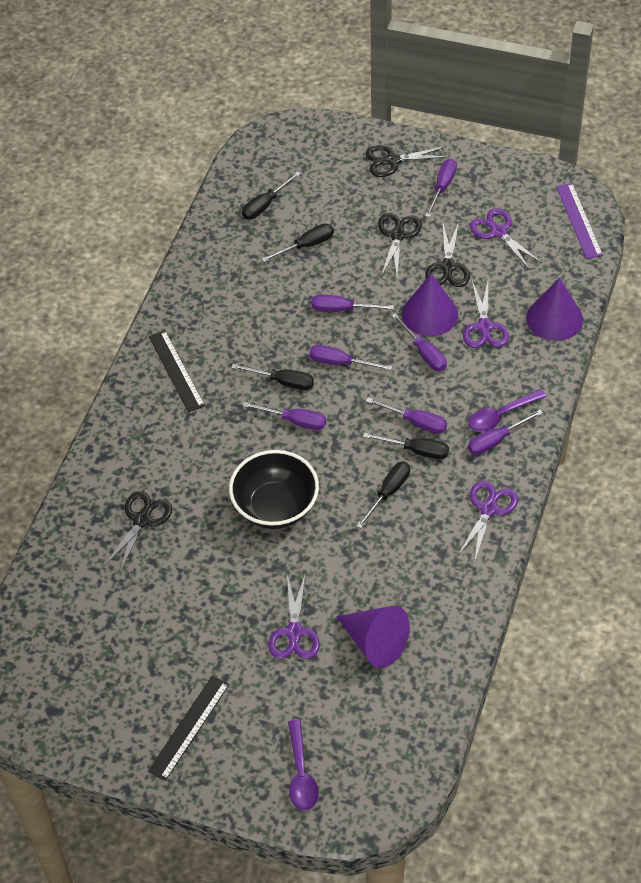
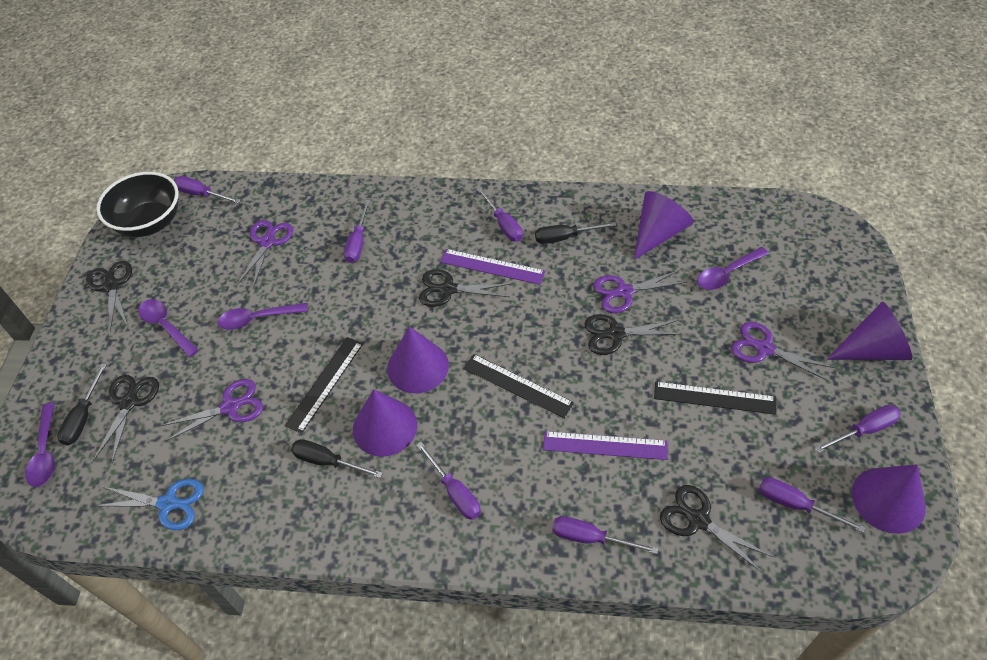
black ruler: 2 -> 3
black scissors: 4 -> 5
black screwdriver: 5 -> 3
blue scissors: 0 -> 1
purple cone: 3 -> 5
purple ruler: 1 -> 2
purple spoon: 2 -> 4

